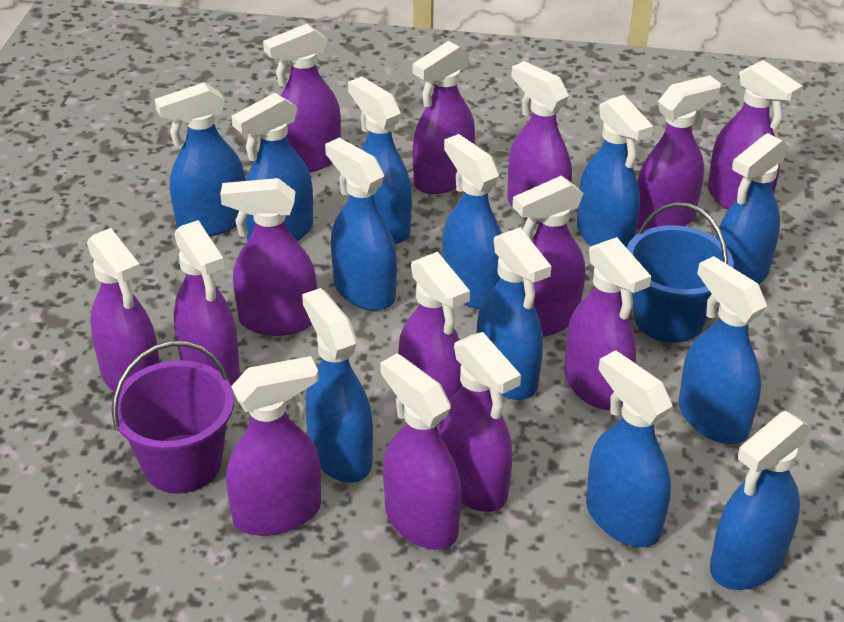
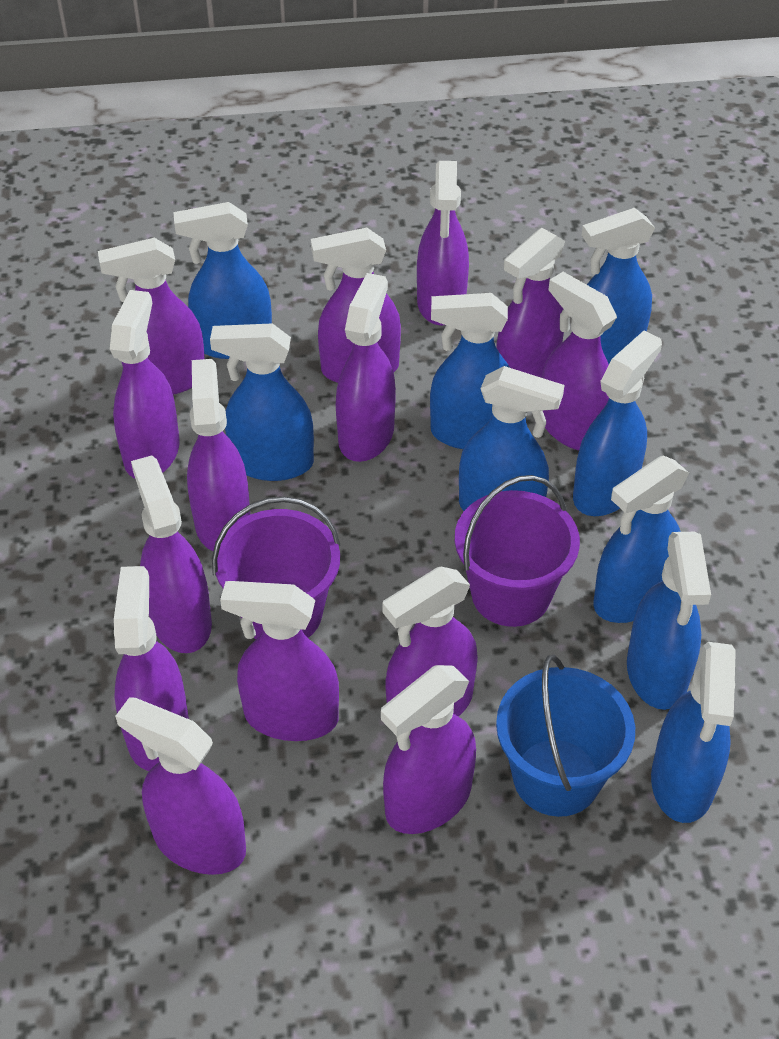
blue spray bottle: 12 -> 9
purple bucket: 1 -> 2

